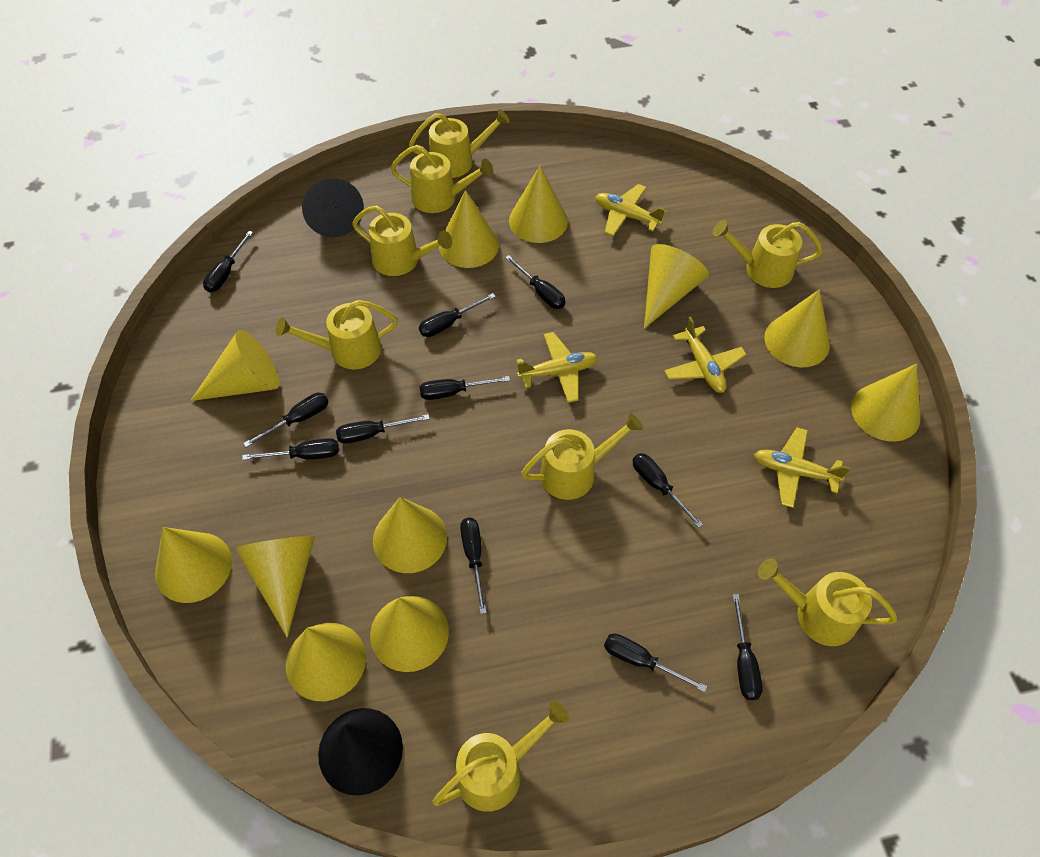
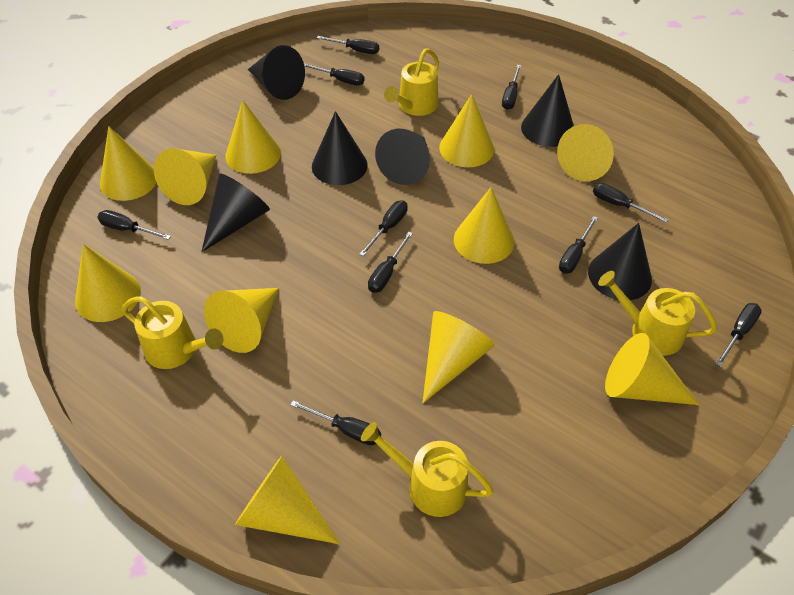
black cone: 2 -> 6
black screwdriver: 11 -> 10
yellow plane: 4 -> 0
yellow watering can: 8 -> 4

